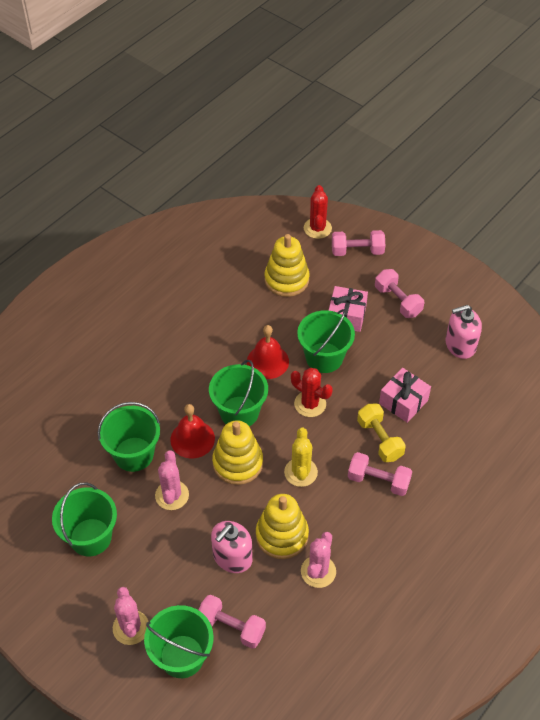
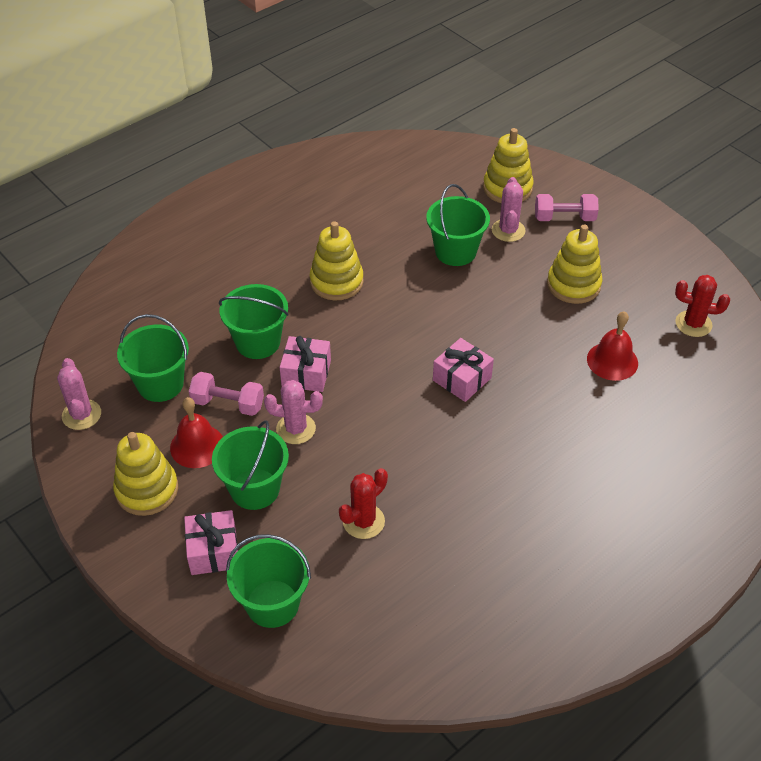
pink dumbbell: 4 -> 2
pink gift: 2 -> 3
pink soap dispenser: 2 -> 0
yellow cactus: 1 -> 0
yellow dumbbell: 1 -> 0
yellow stacking toy: 3 -> 4

